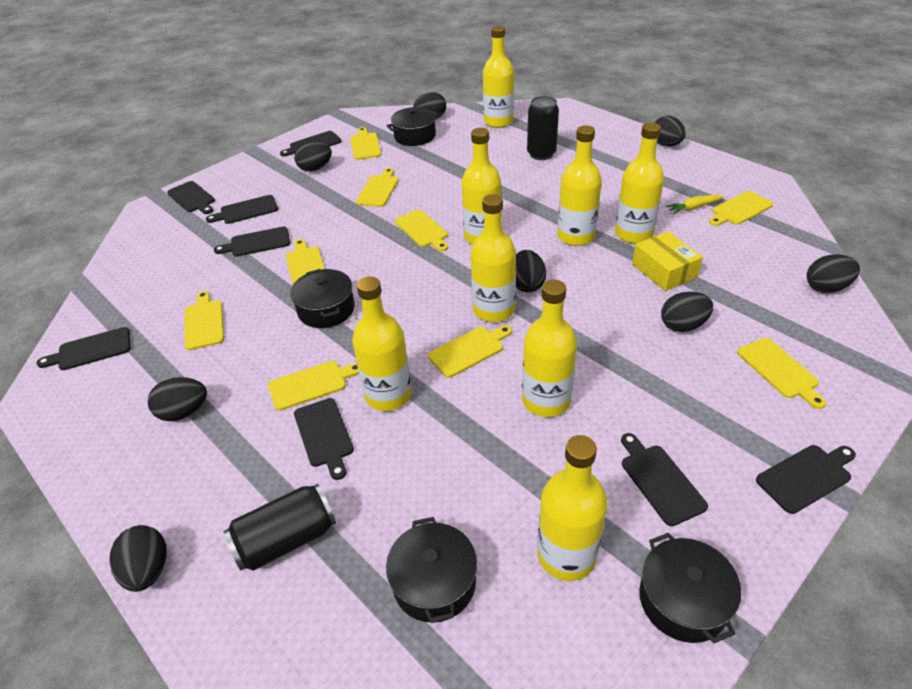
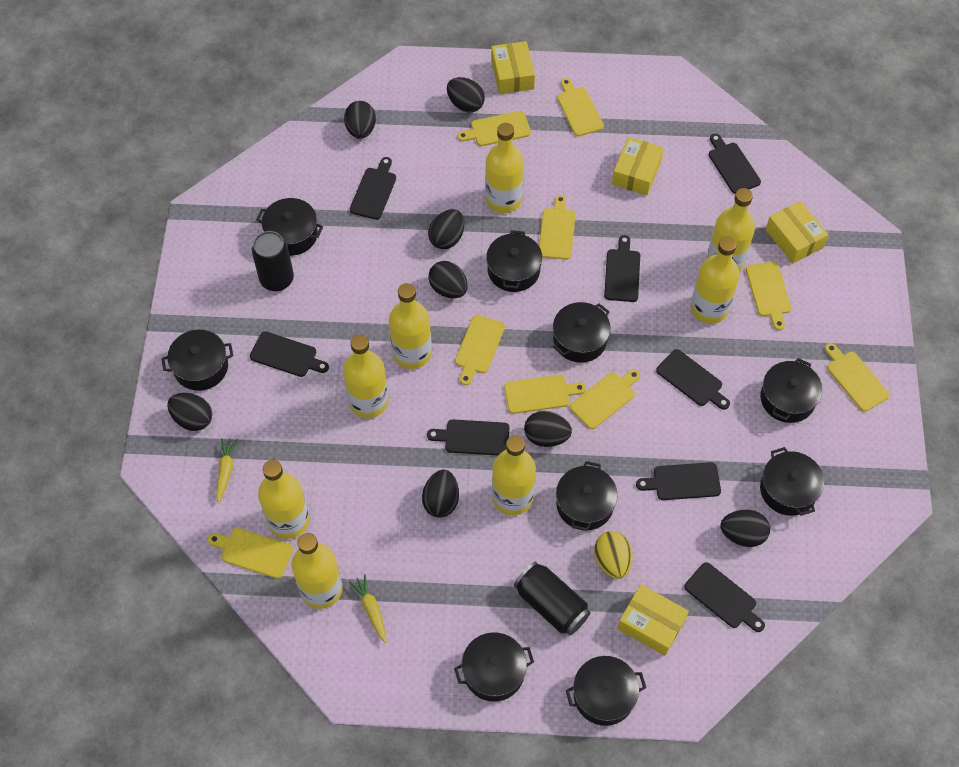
black pot: 4 -> 9
yellow box: 1 -> 4
yellow carrot: 1 -> 2
yellow egg: 0 -> 1

